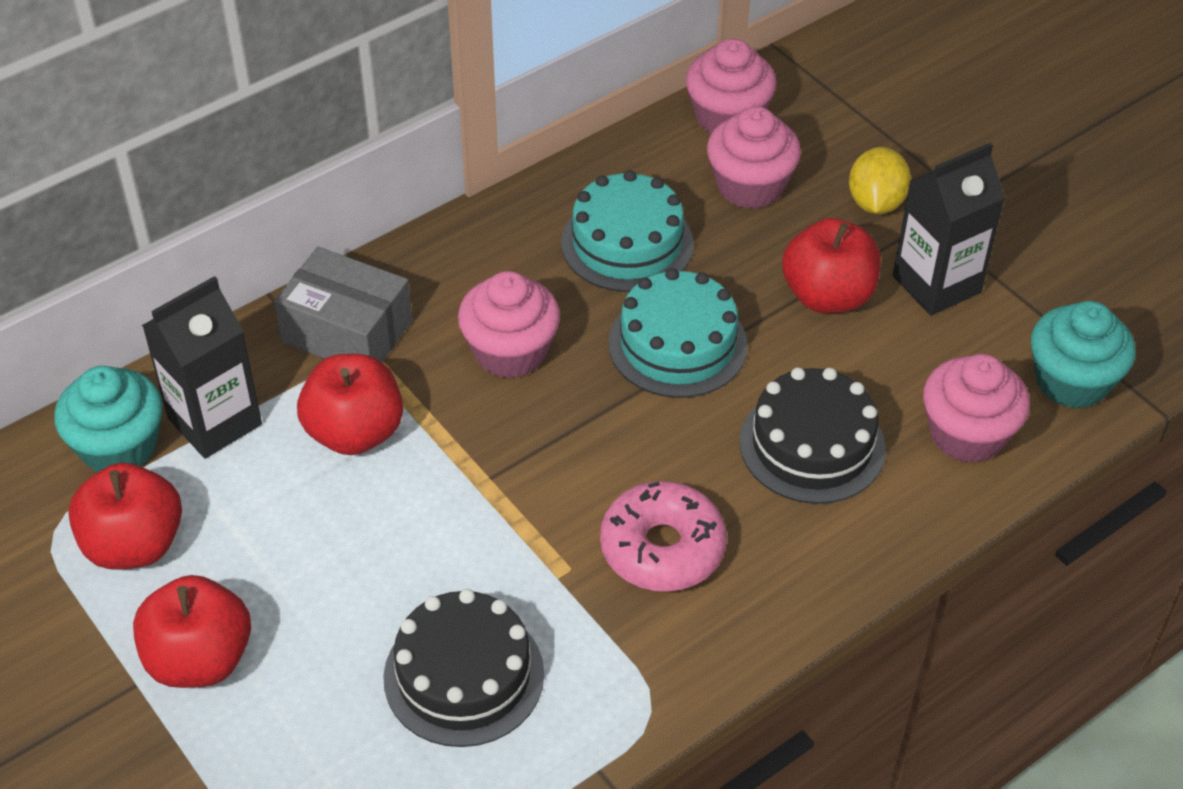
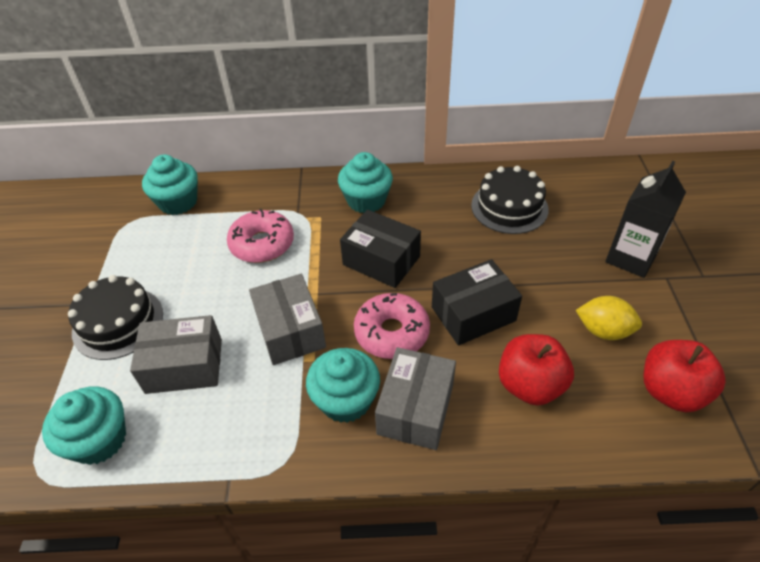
black box: 0 -> 2
black carton: 2 -> 1
grey box: 1 -> 3
pink cupcake: 4 -> 0
pink donut: 1 -> 2
red apple: 4 -> 2
turquoise cake: 2 -> 0
turquoise cupcake: 2 -> 4

